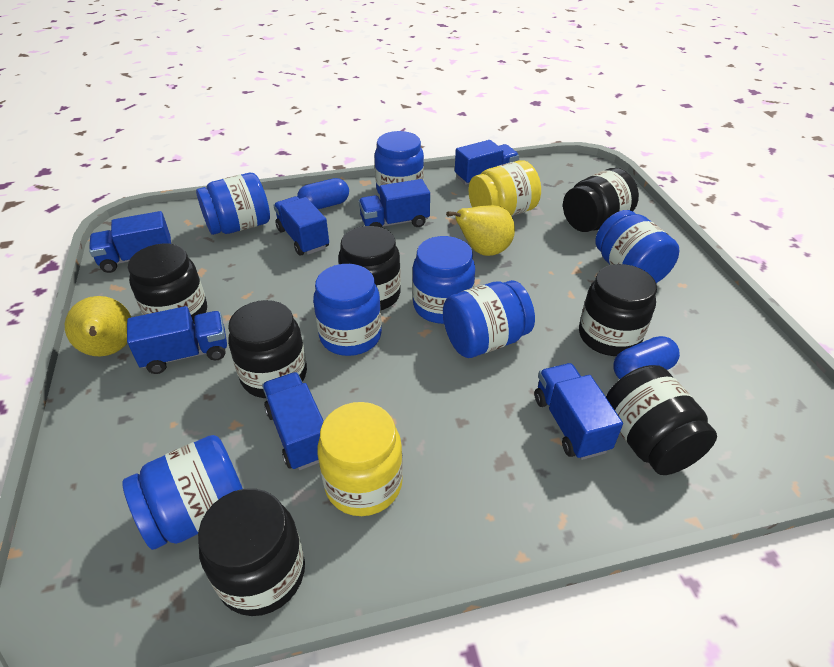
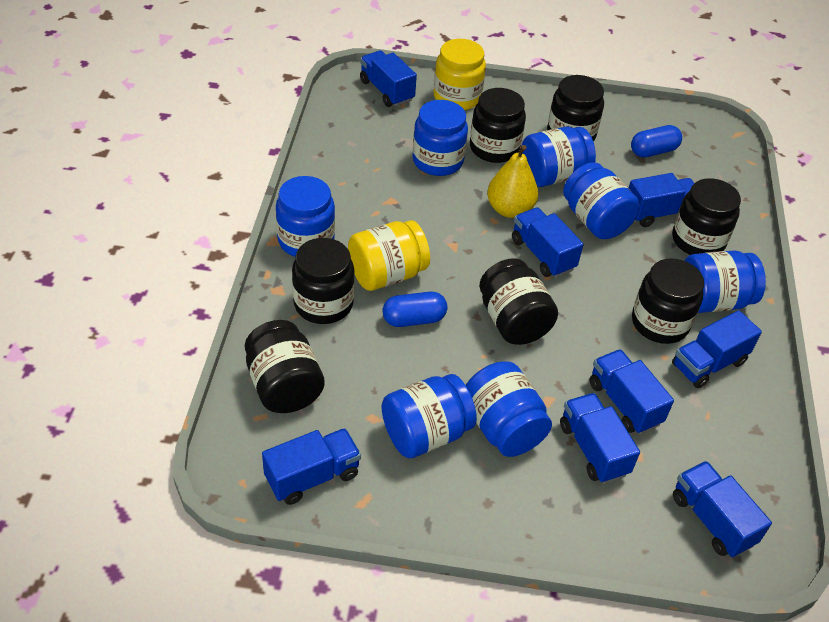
blue truck: 7 -> 8
yellow pear: 2 -> 1

